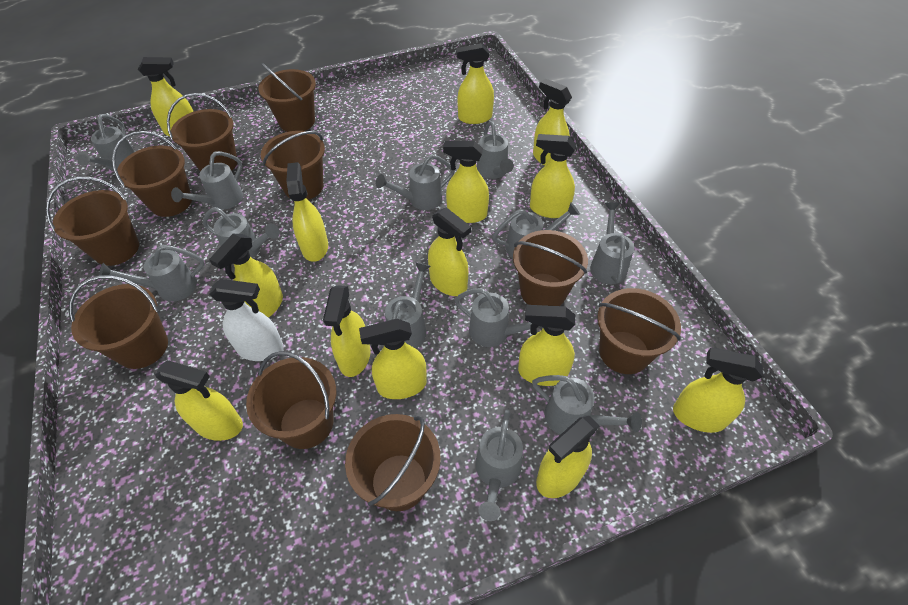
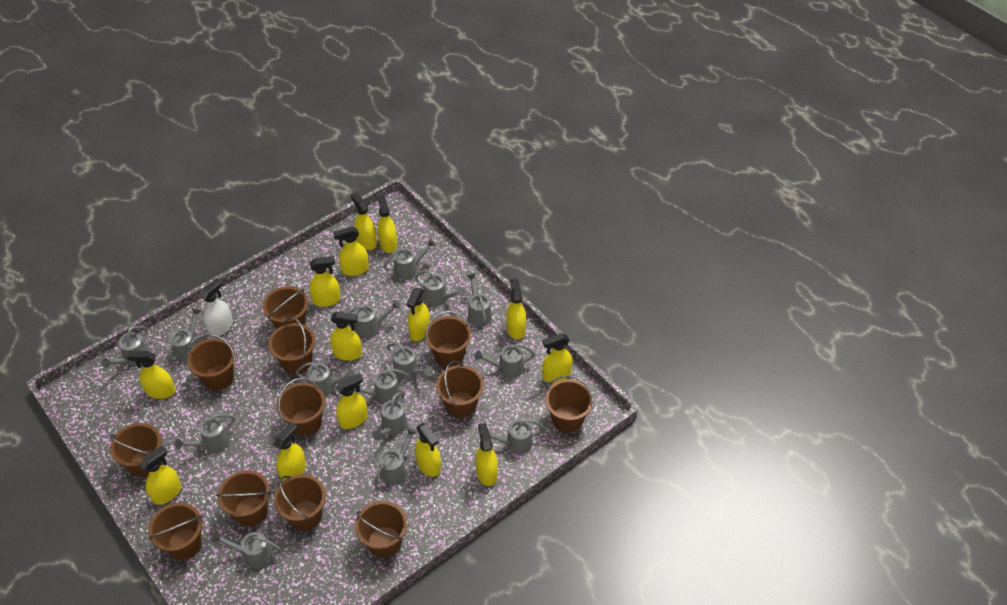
brown bucket: 10 -> 12
grey watering can: 12 -> 15

